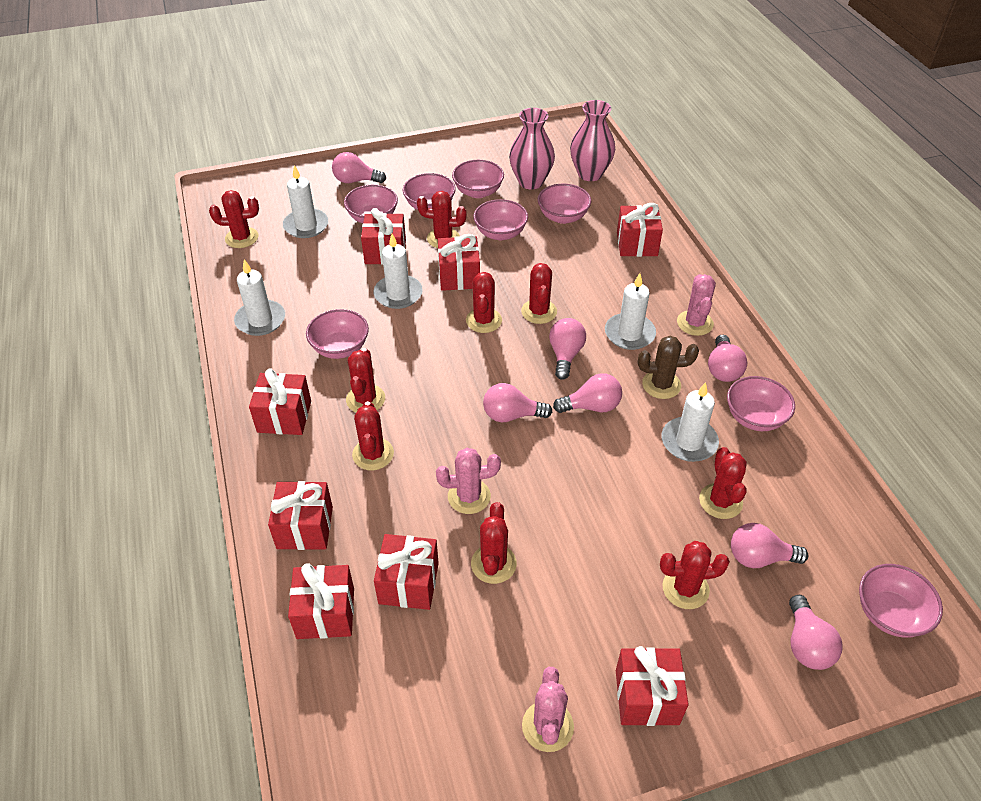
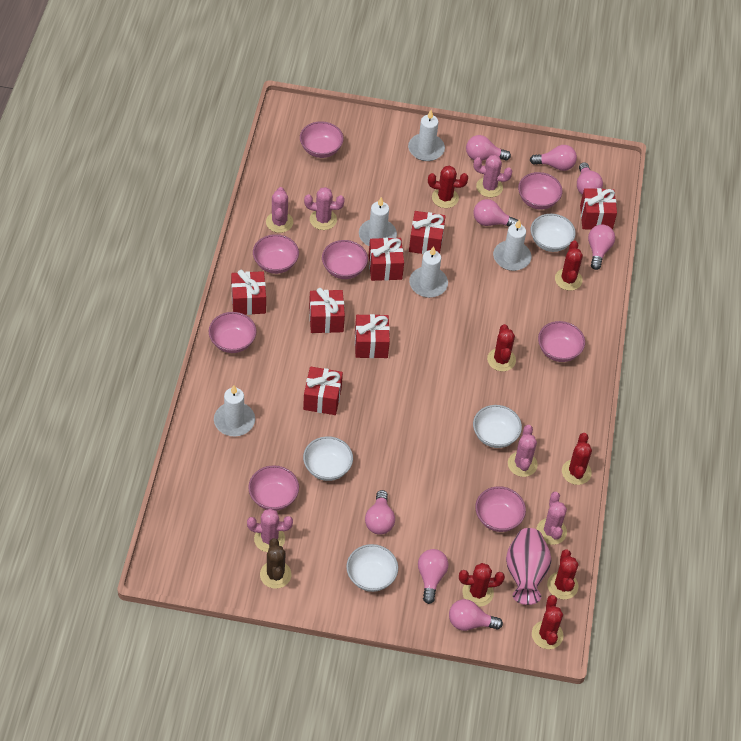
pink cactus: 3 -> 6
pink light bulb: 7 -> 8
pink vase: 2 -> 1
red cactus: 9 -> 7
red gift: 8 -> 7
white bowl: 0 -> 4

